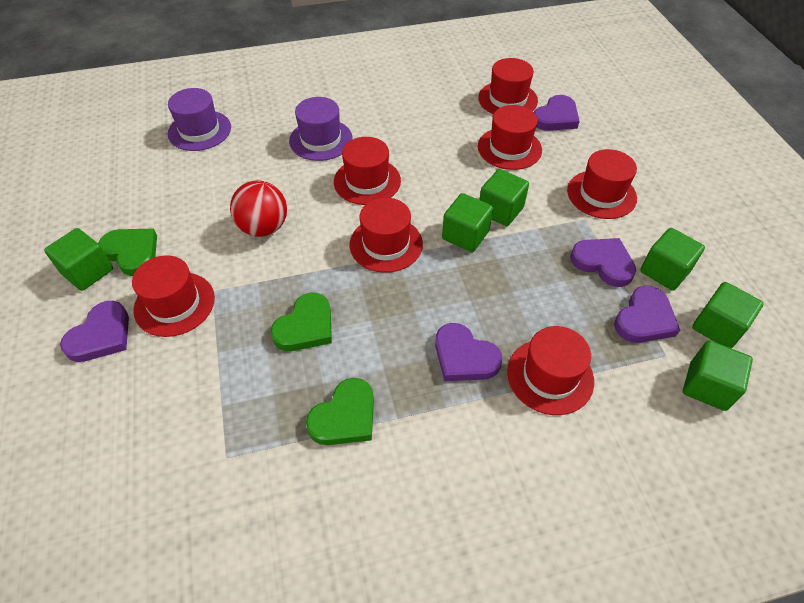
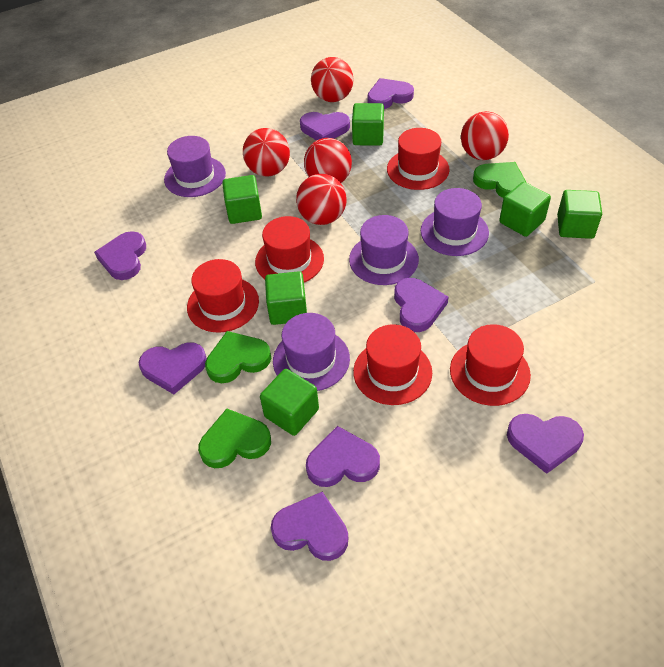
purple hat: 2 -> 4
purple heart: 5 -> 8
red ball: 1 -> 5
red hat: 7 -> 5

